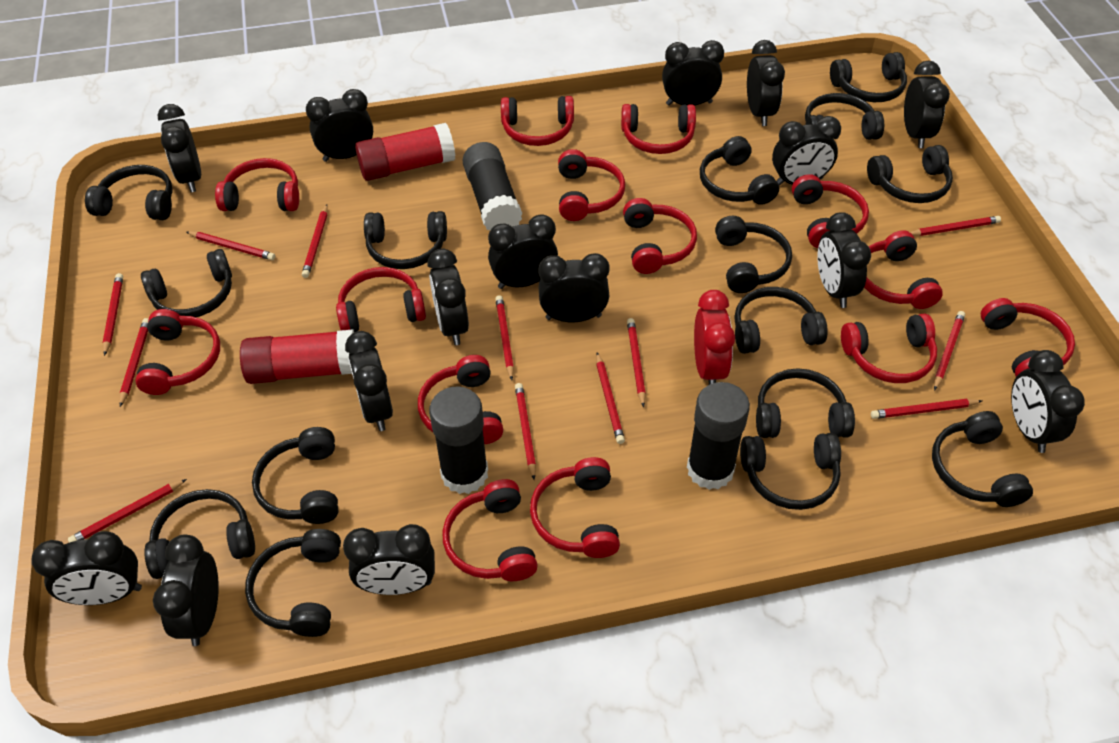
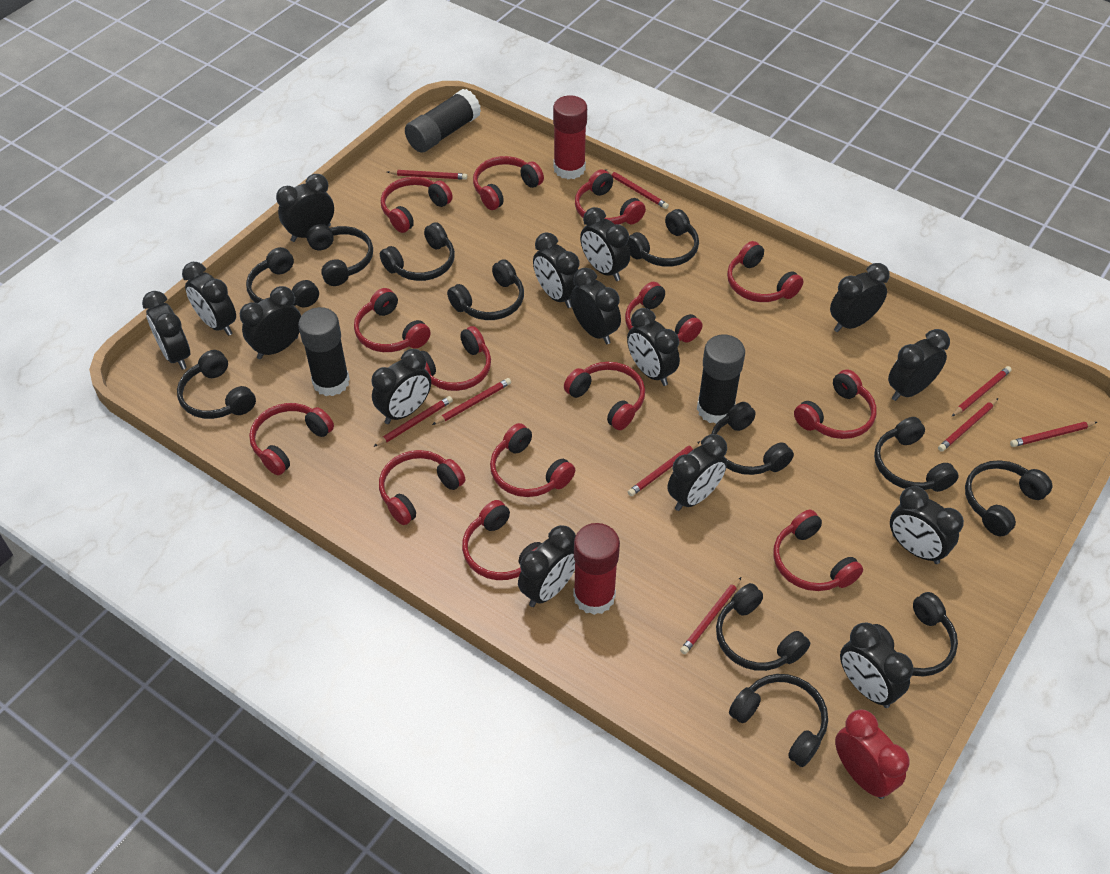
black headphones: 15 -> 12
red pencil: 12 -> 9

